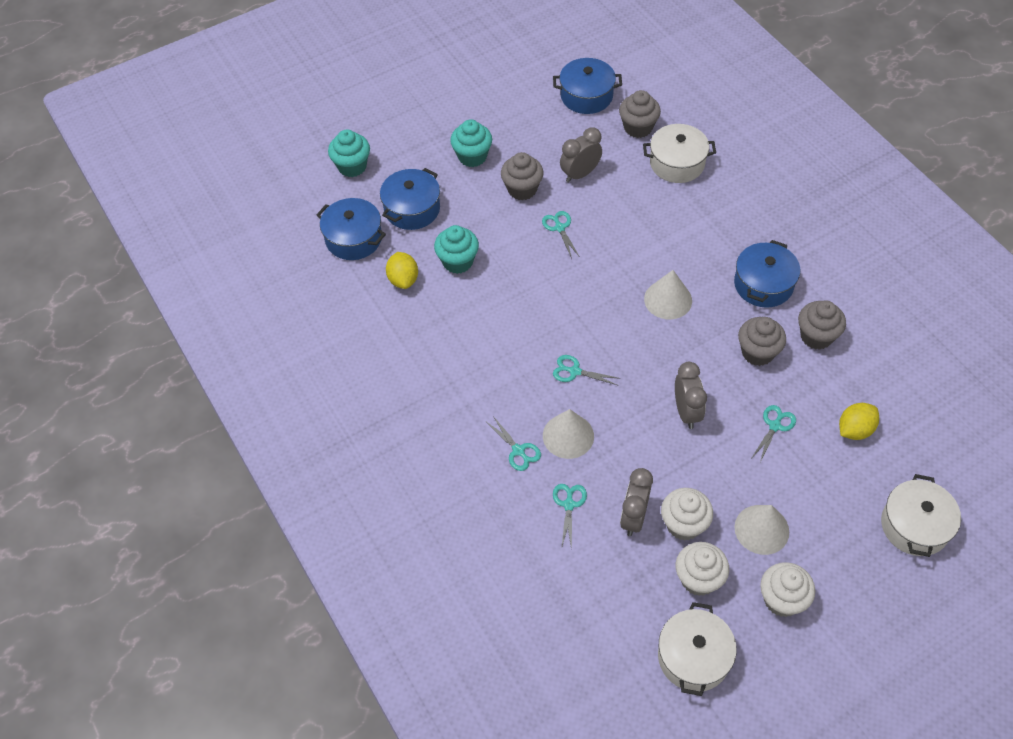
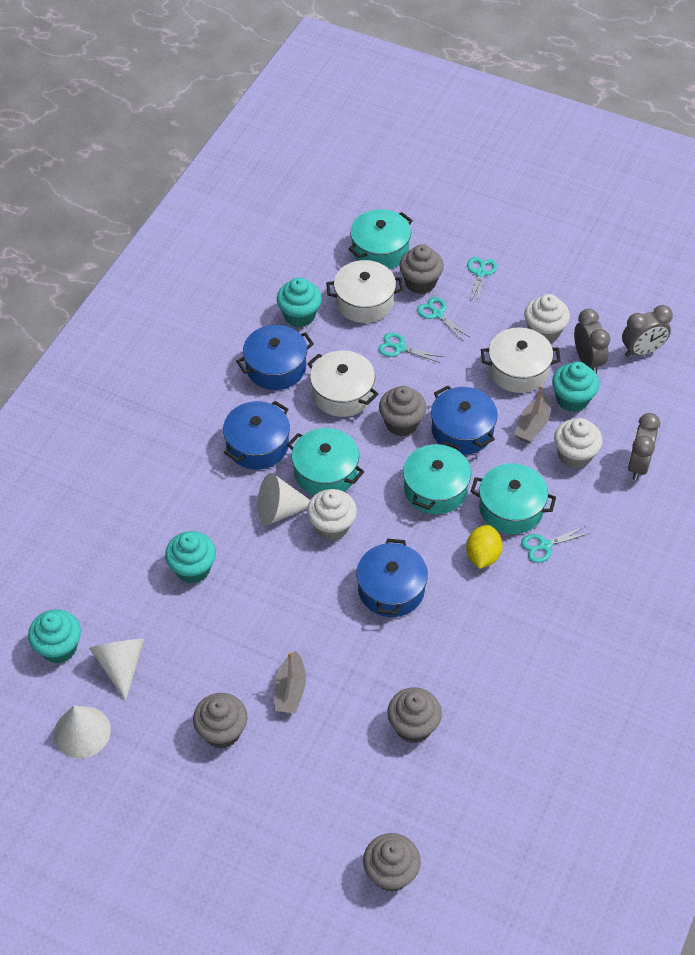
grey boat: 0 -> 2
grey cupcake: 4 -> 5
turquoise cupcake: 3 -> 4
turquoise pot: 0 -> 4
turquoise scissors: 5 -> 4
yellow lemon: 2 -> 1

